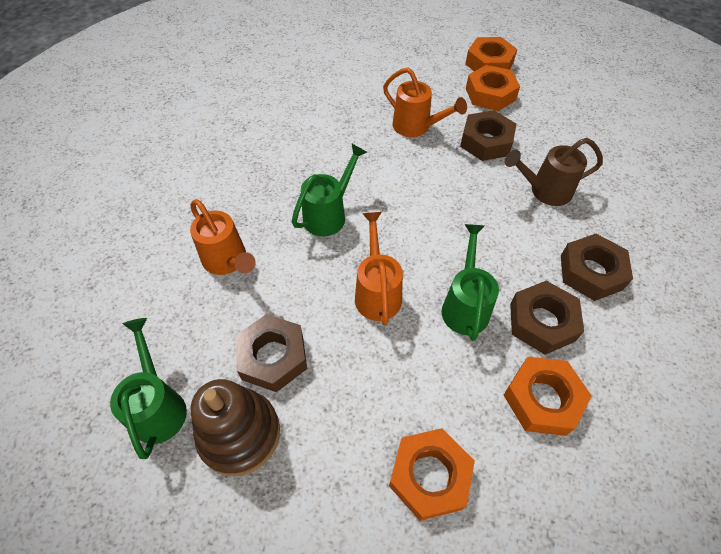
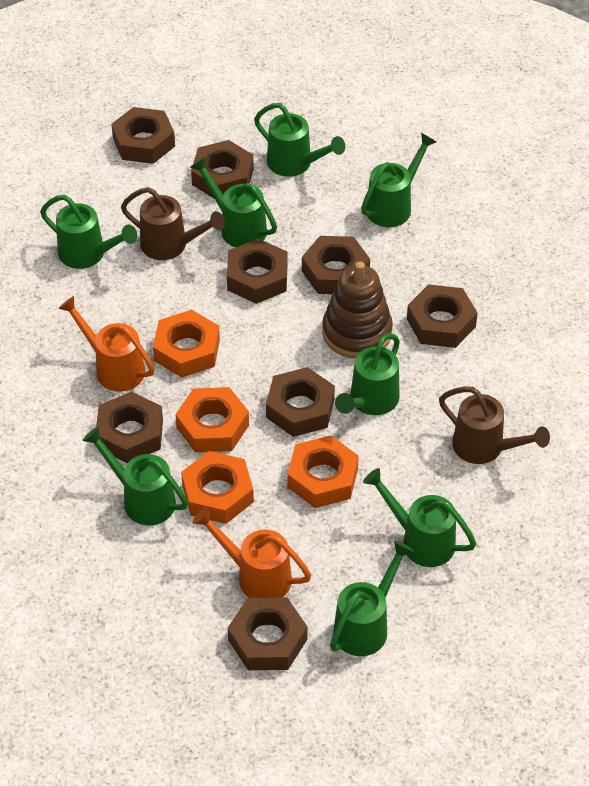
brown nut: 4 -> 8
brown watering can: 1 -> 2
green watering can: 3 -> 8
orange watering can: 3 -> 2

